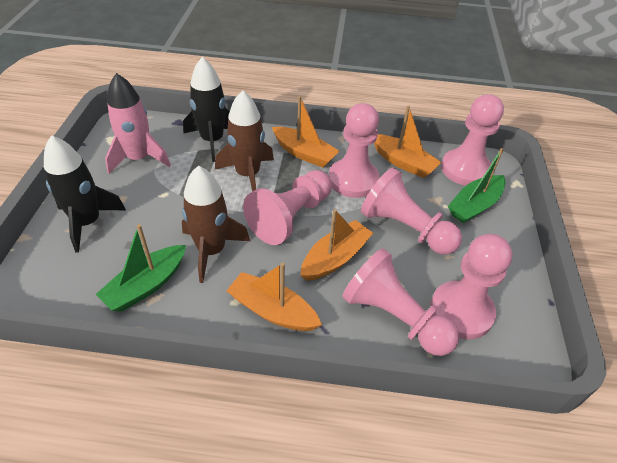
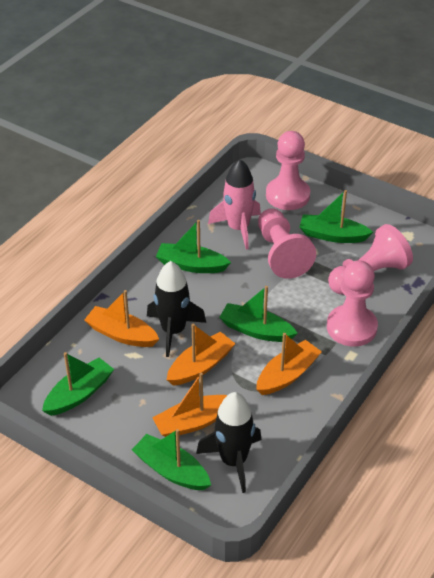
brown rocket: 2 -> 0
green boat: 2 -> 5
pink pawn: 6 -> 4

